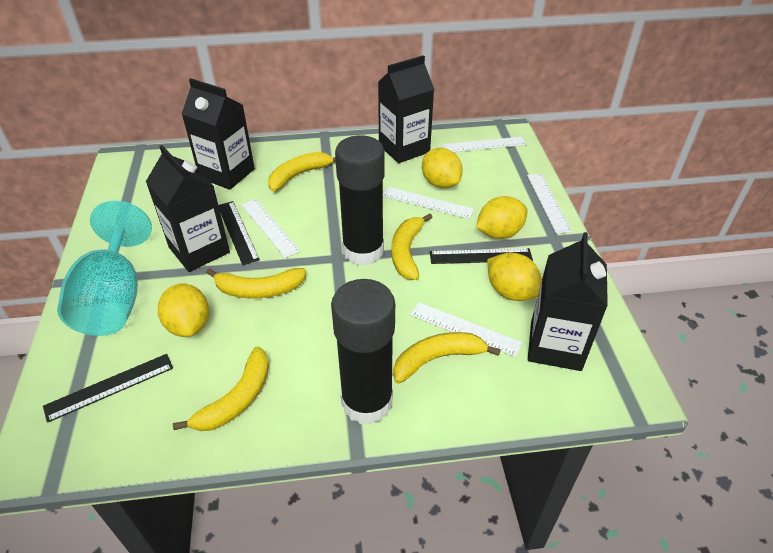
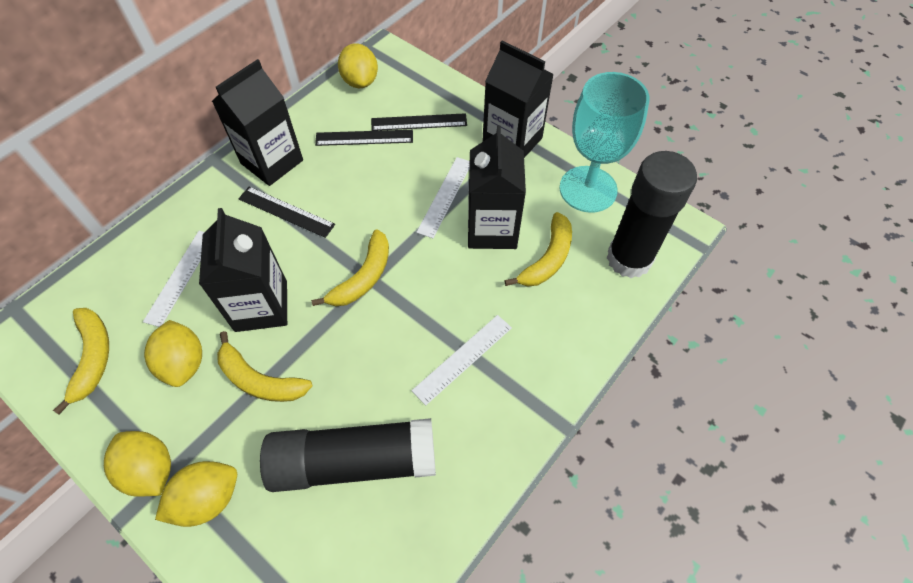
white ruler: 5 -> 3
yellow banana: 5 -> 4

